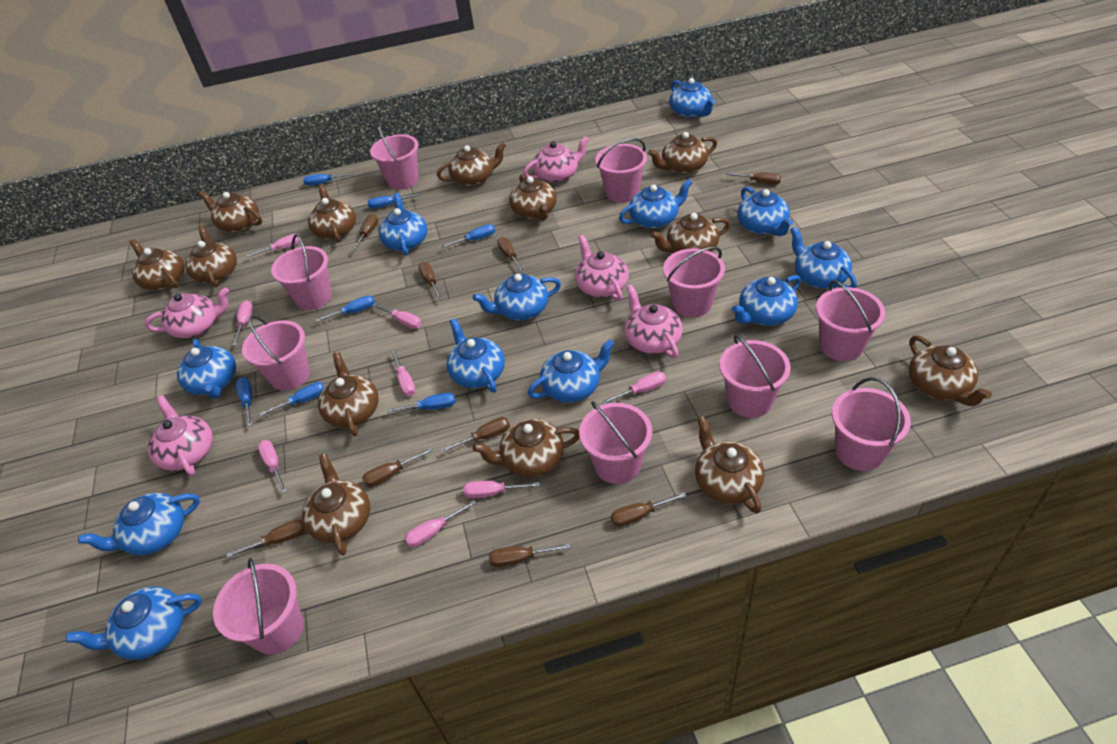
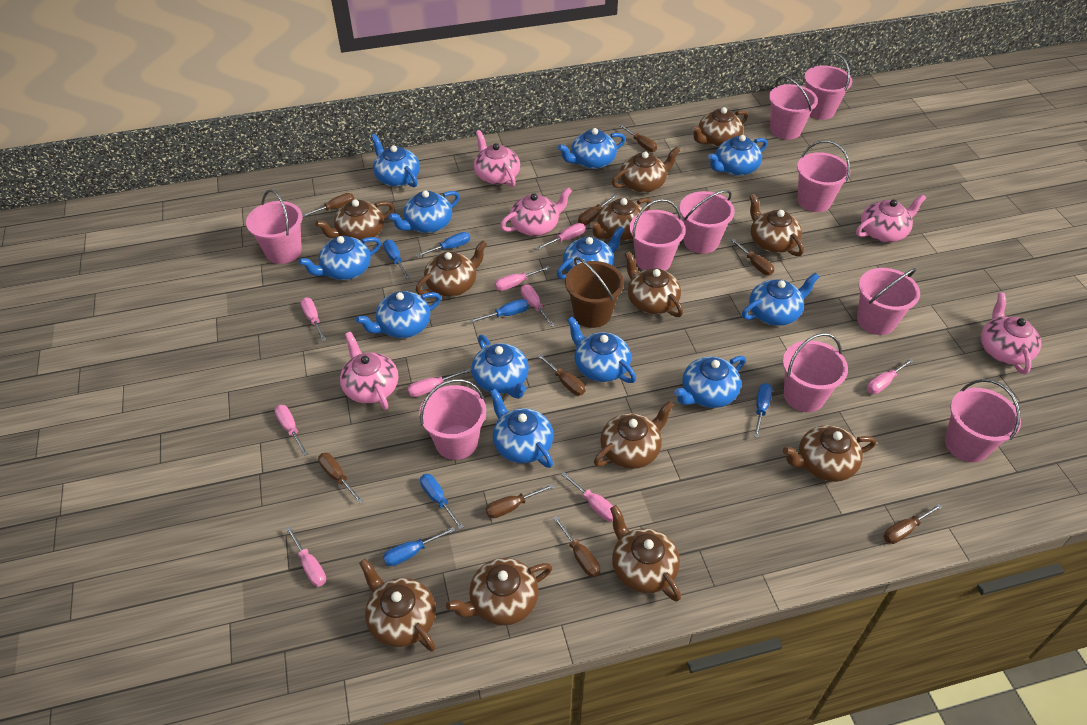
blue screwdriver: 7 -> 6
brown bucket: 0 -> 1
brown teapot: 13 -> 12
pink screwdriver: 8 -> 9

